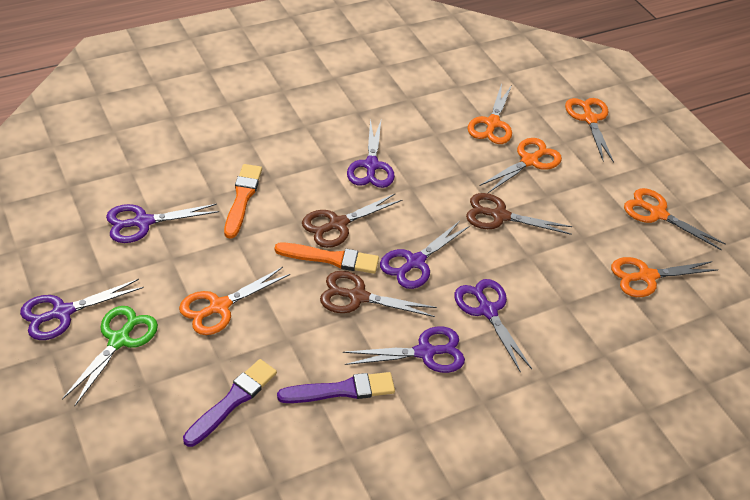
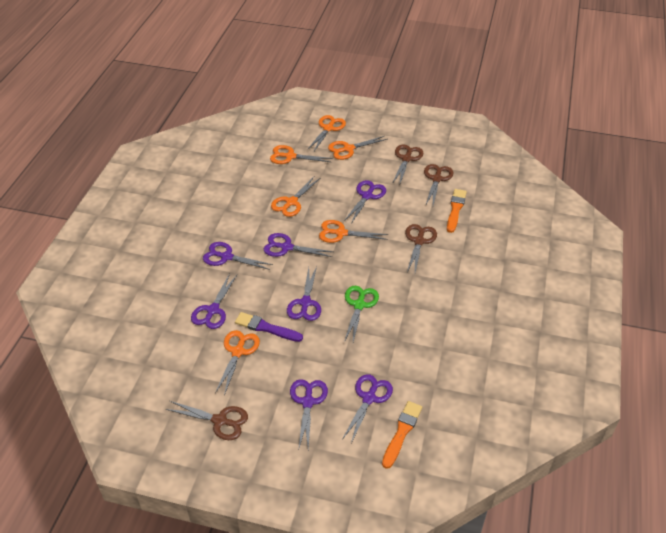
brown scissors: 3 -> 4
purple brush: 2 -> 1
purple scissors: 6 -> 7

